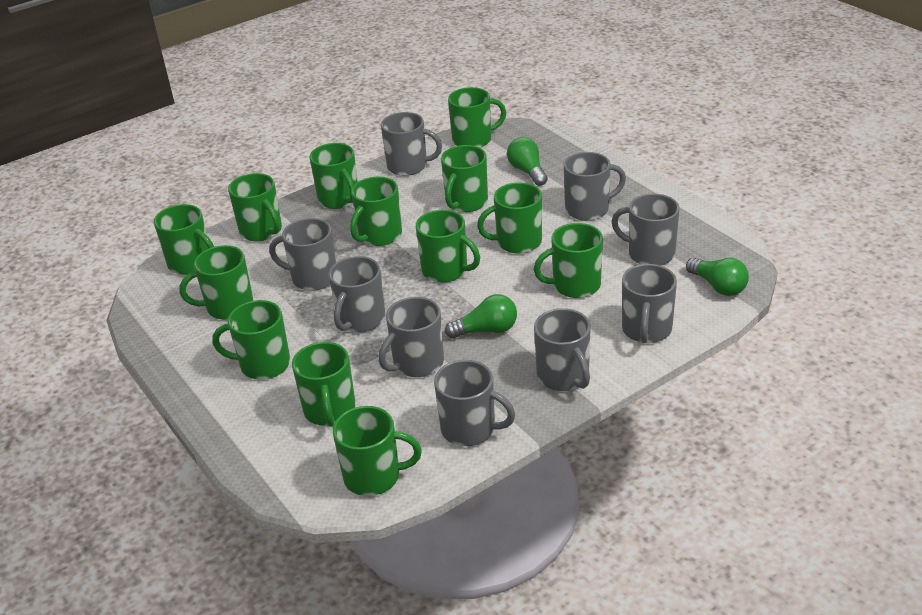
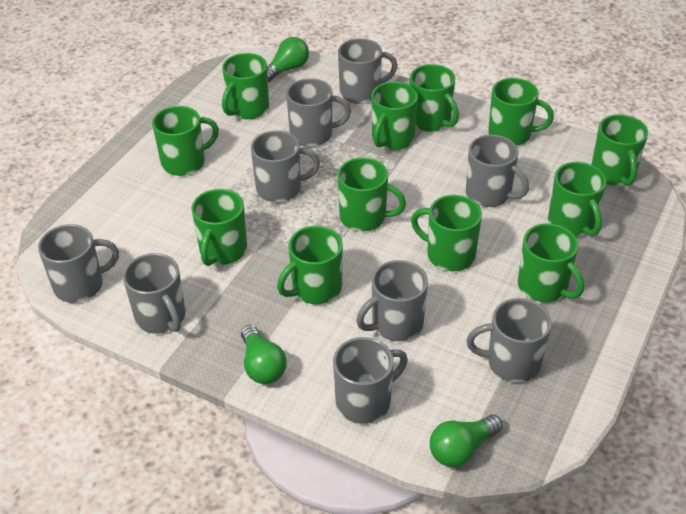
green mug: 13 -> 12

